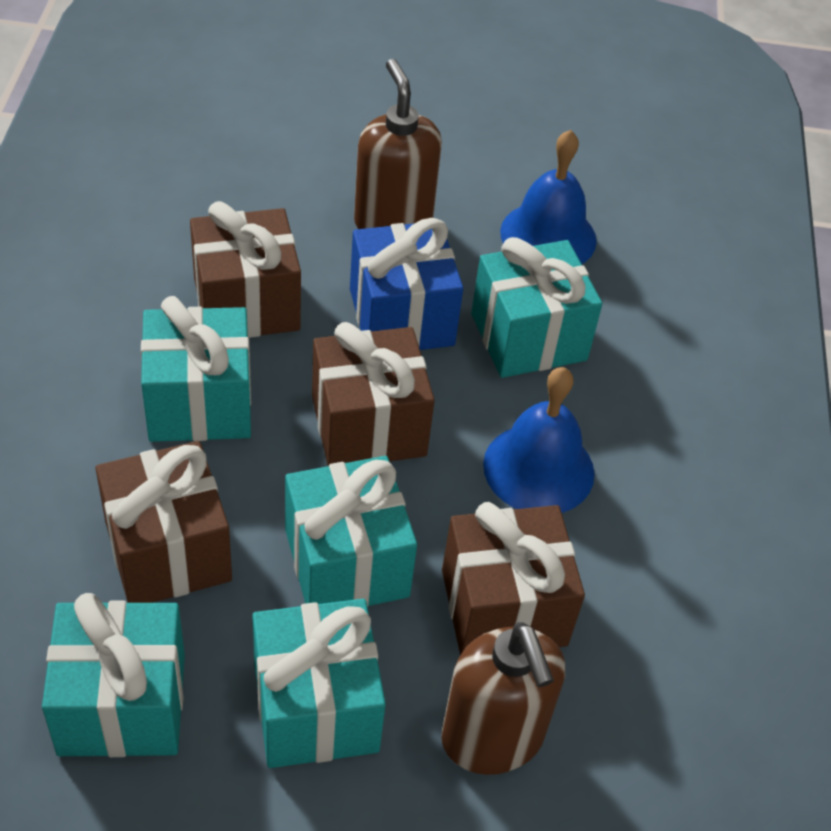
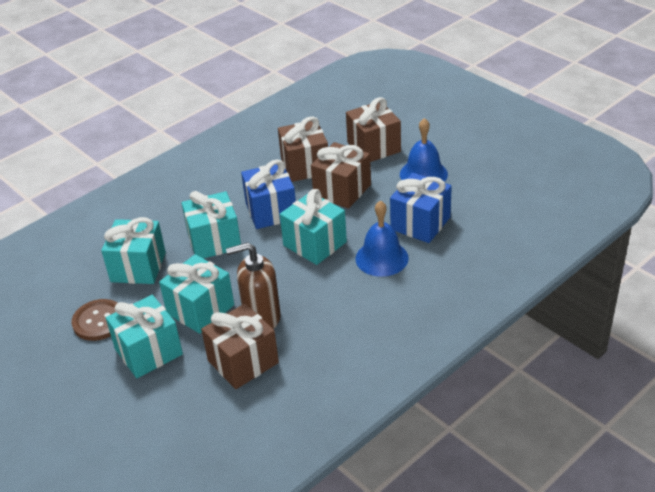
blue gift: 1 -> 2
brown button: 0 -> 1
brown soap dispenser: 2 -> 1

